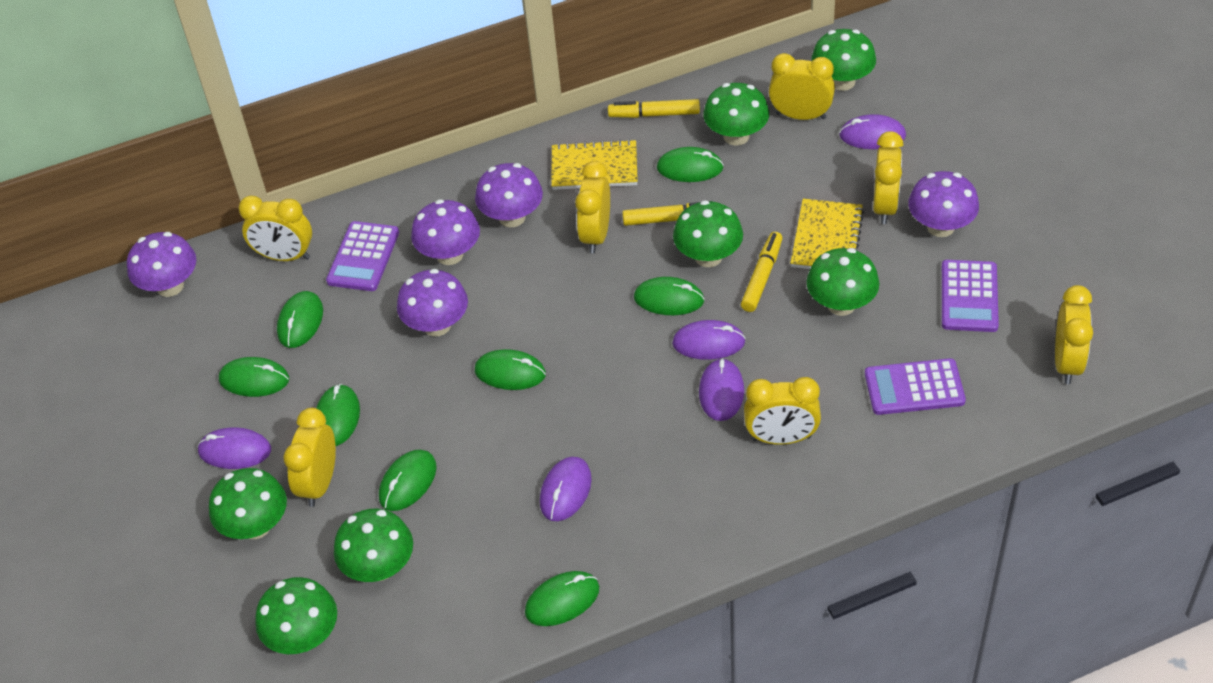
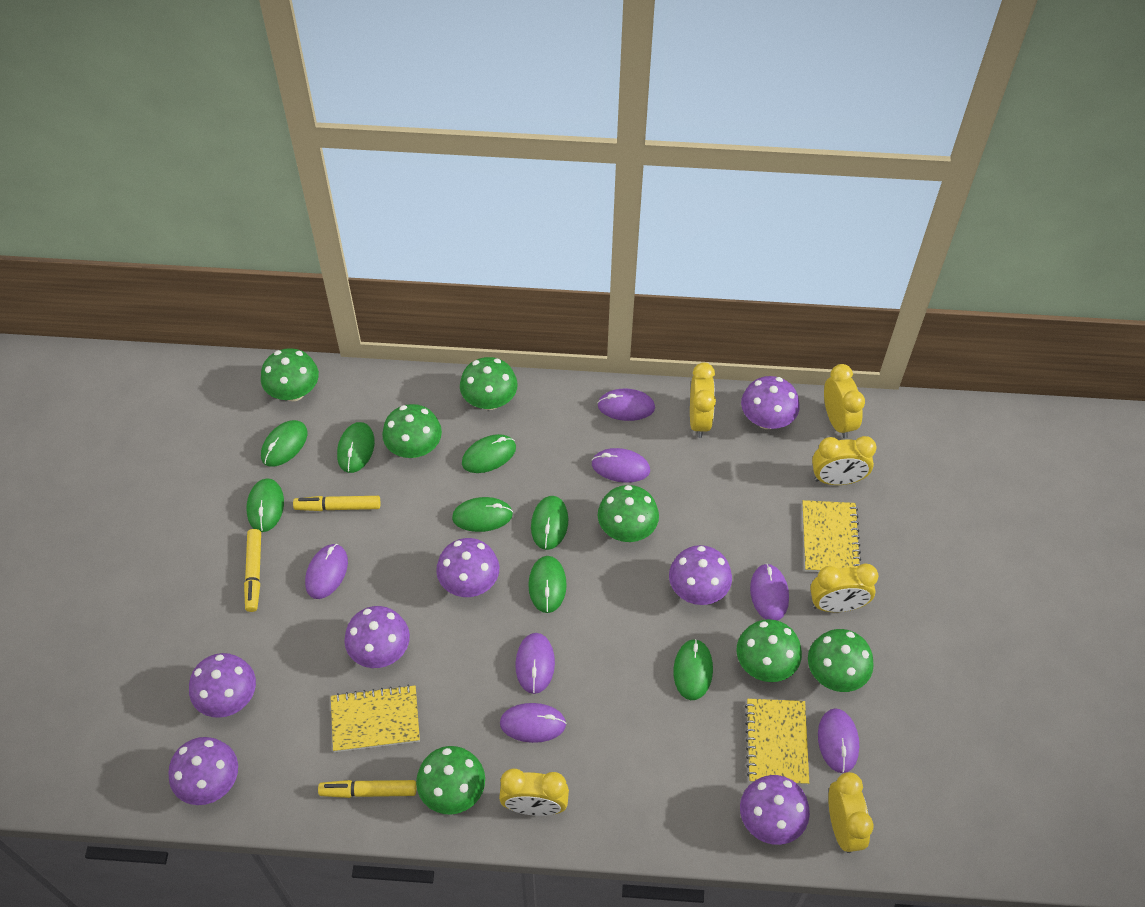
purple calculator: 3 -> 0
purple mouse: 5 -> 7
purple mushroom: 5 -> 7
yellow clock: 7 -> 6
yellow notebook: 2 -> 3

